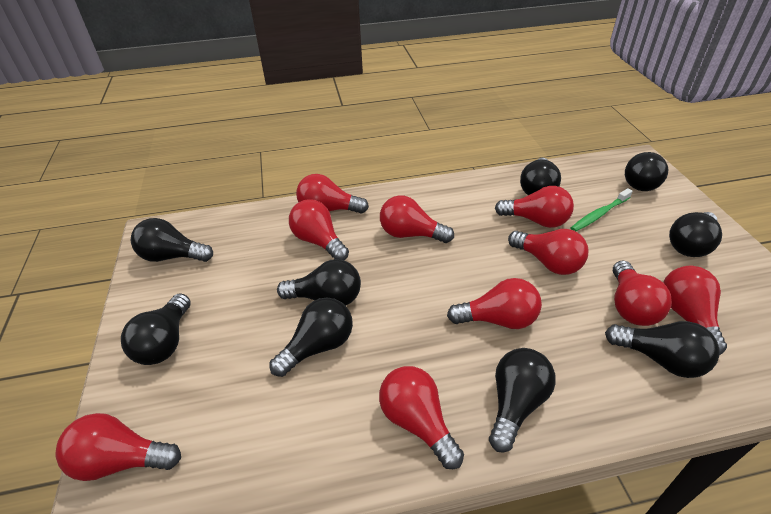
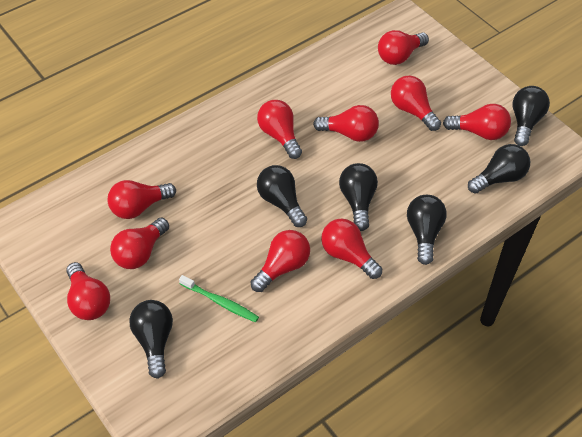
black light bulb: 9 -> 6

